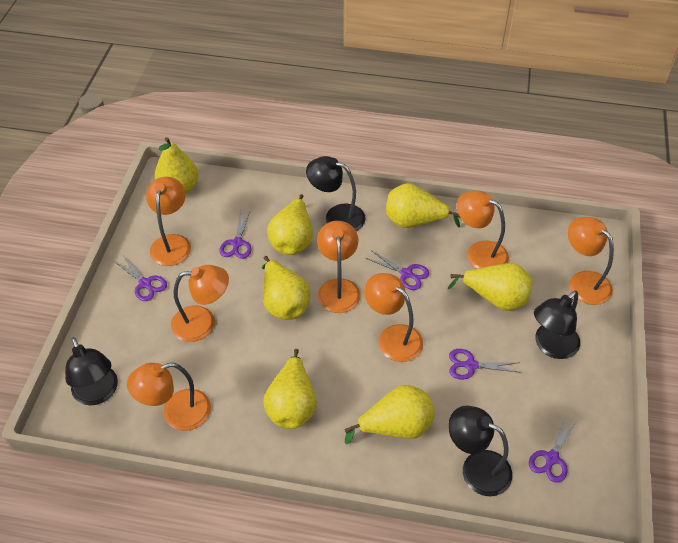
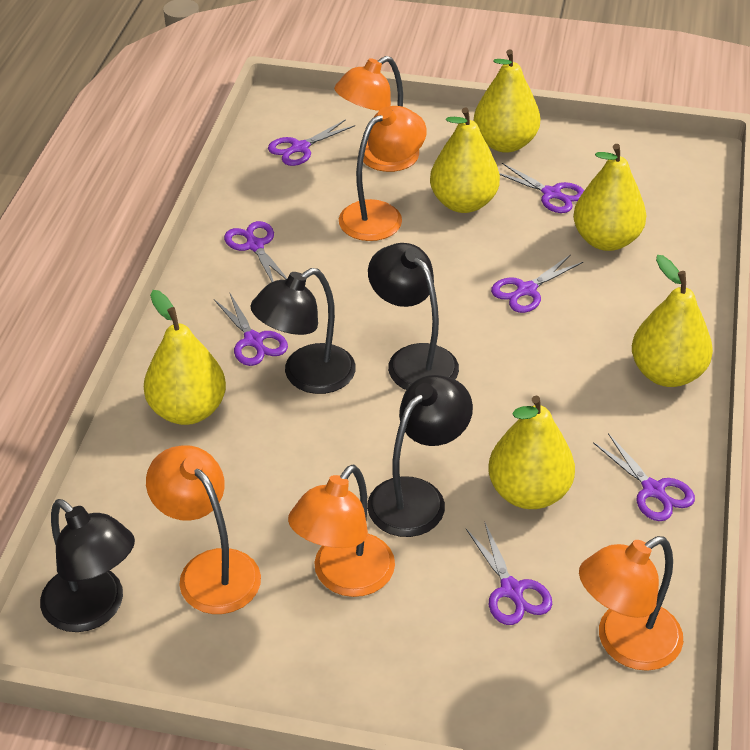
orange lamp: 7 -> 5
purple scissors: 5 -> 7
yellow pear: 7 -> 6

